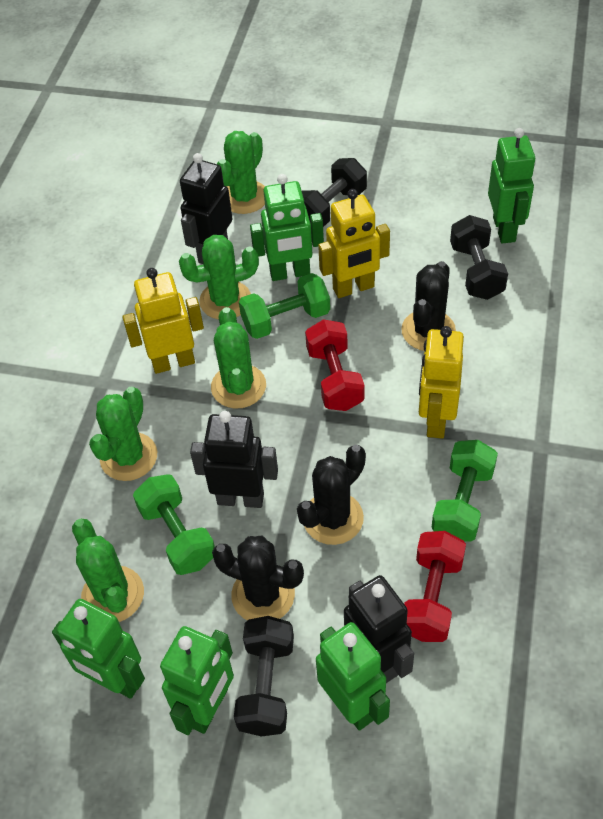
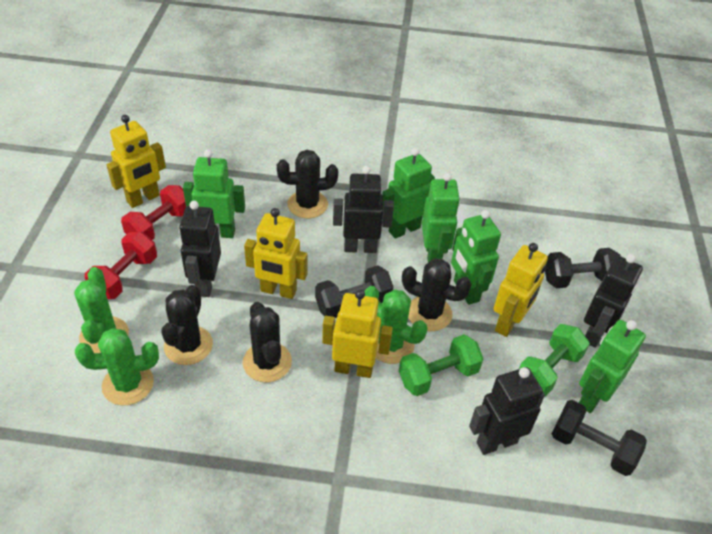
black cactus: 3 -> 4
black robot: 3 -> 4
green cactus: 5 -> 3
green dumbbell: 3 -> 2
yellow robot: 3 -> 4

